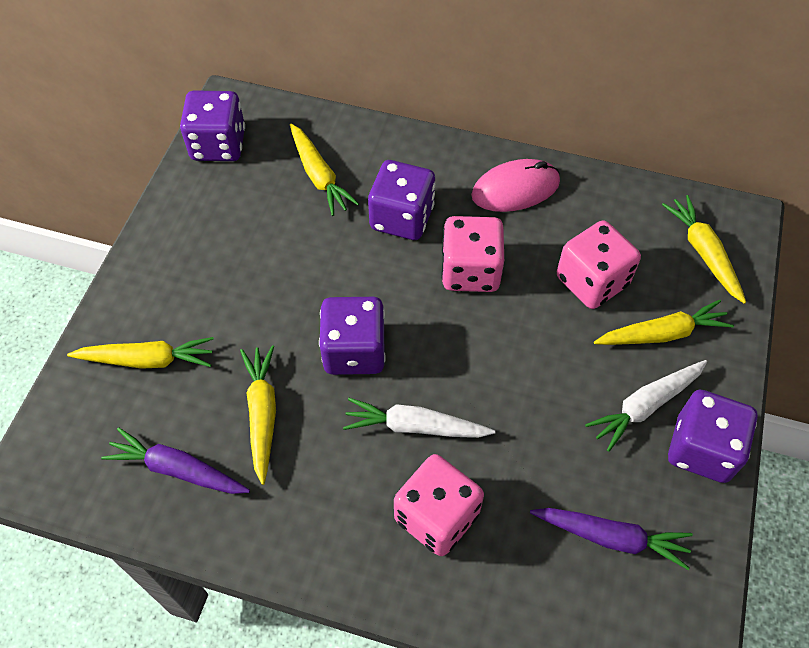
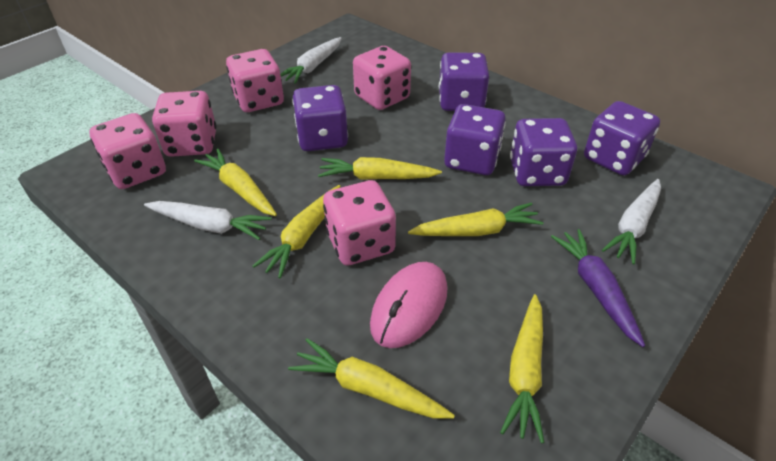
pink dice: 3 -> 5
purple carrot: 2 -> 1
purple dice: 4 -> 5
white carrot: 2 -> 3
yellow carrot: 5 -> 6

